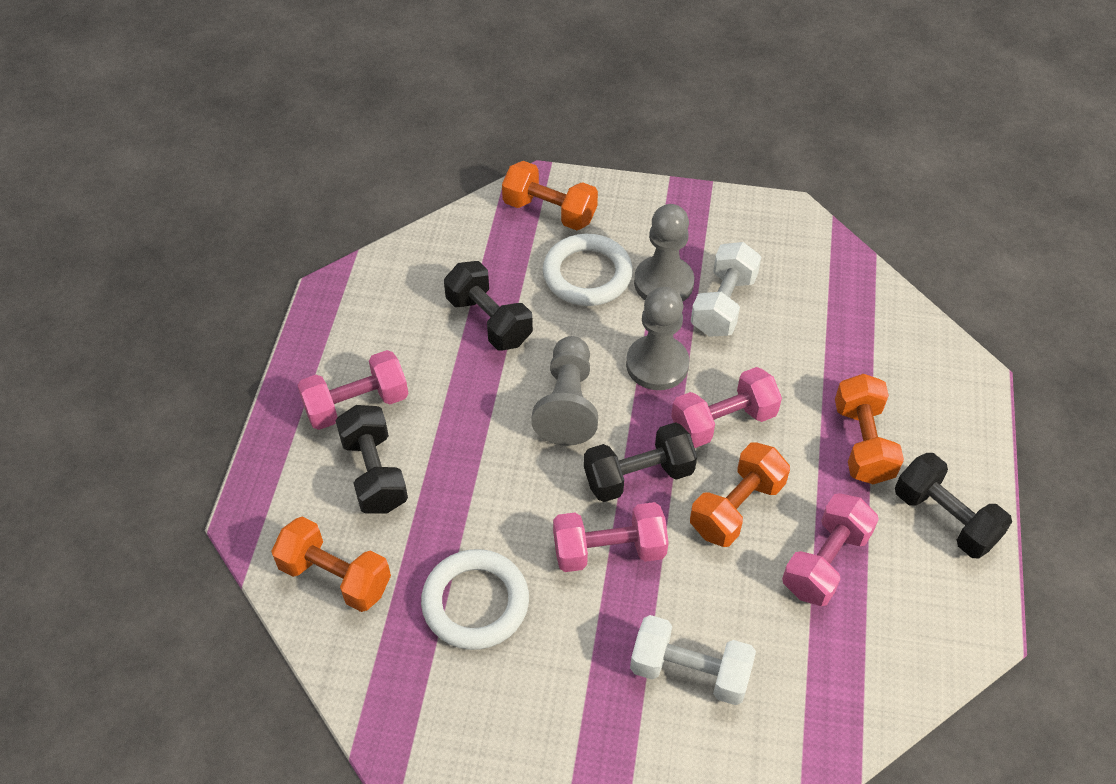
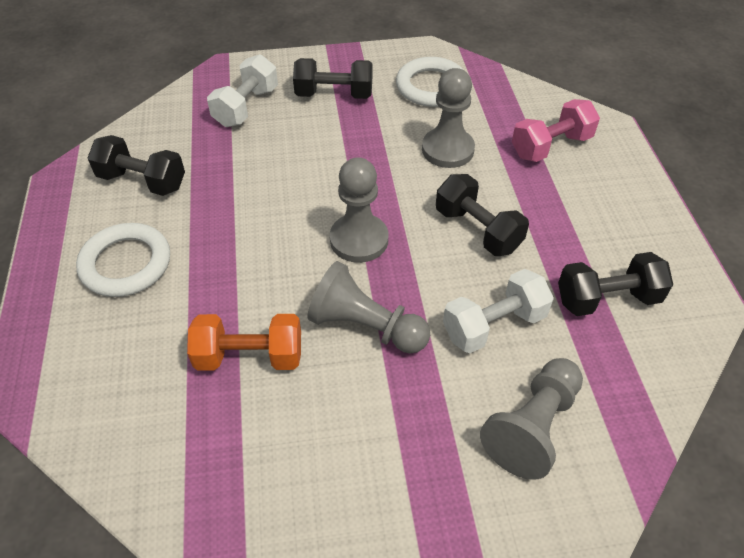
grey pawn: 3 -> 4
orange dumbbell: 4 -> 1
pink dumbbell: 4 -> 1

